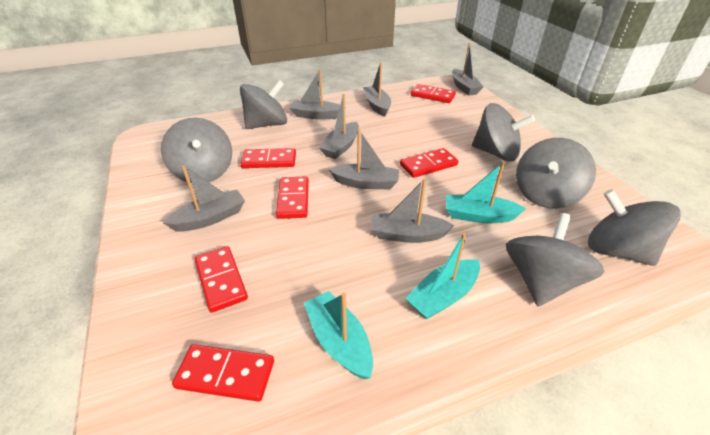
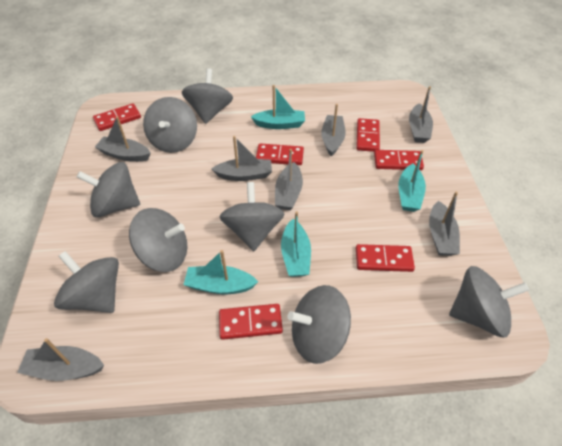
grey spinning top: 6 -> 8
turquoise boat: 3 -> 4

